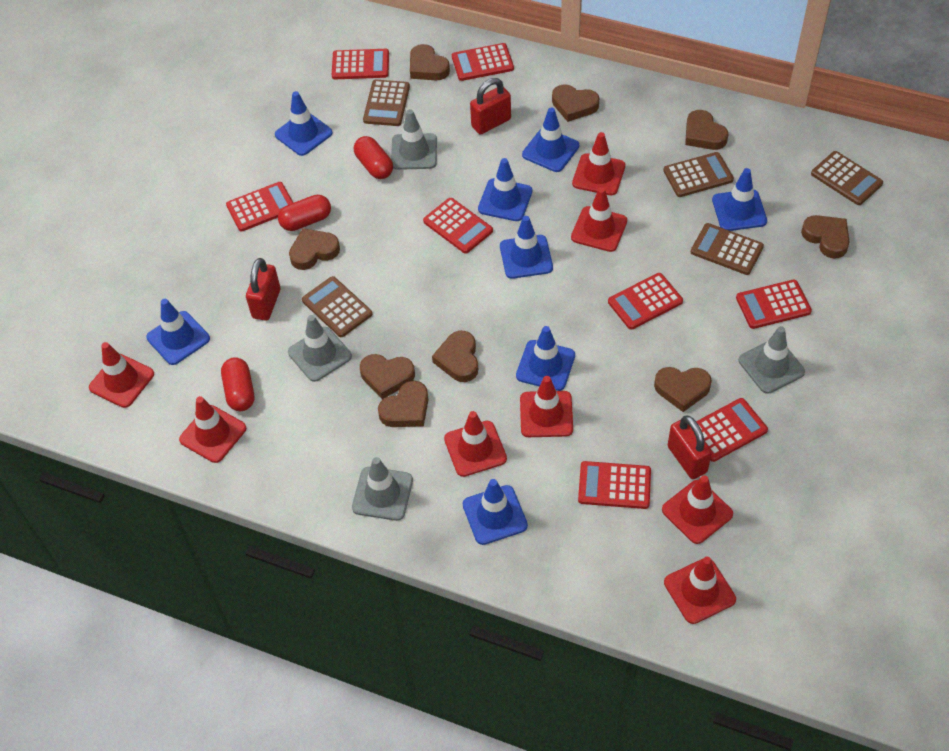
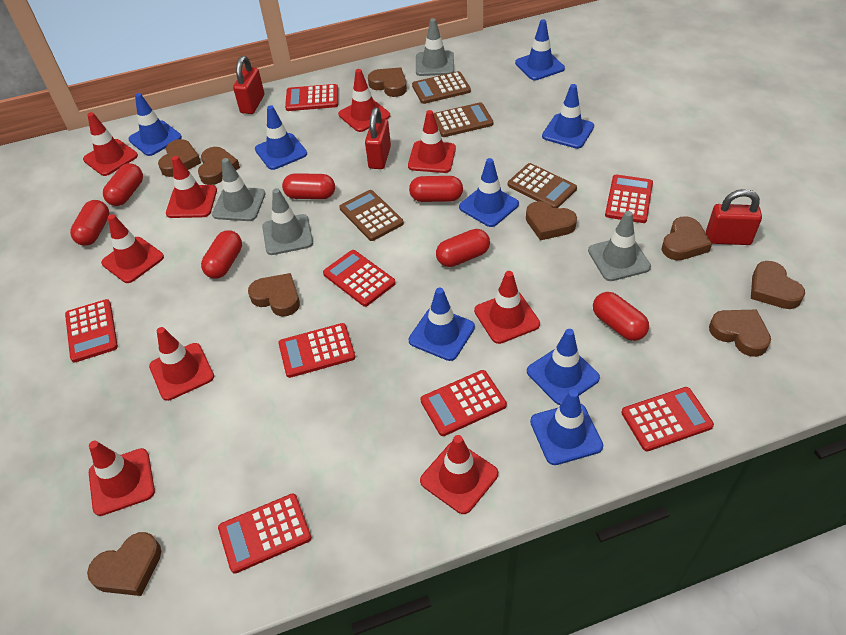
brown calculator: 5 -> 4
red capsule: 3 -> 7
red traffic cone: 8 -> 9

